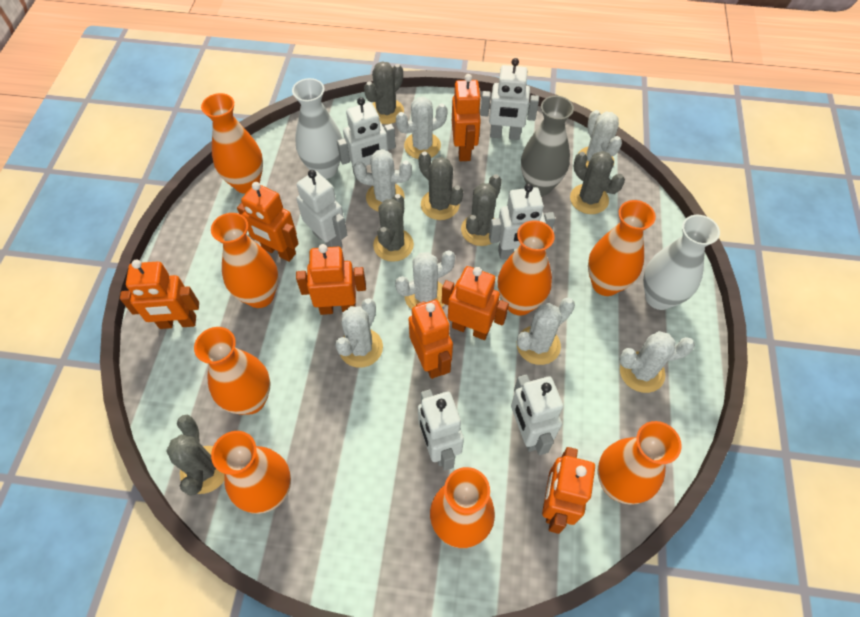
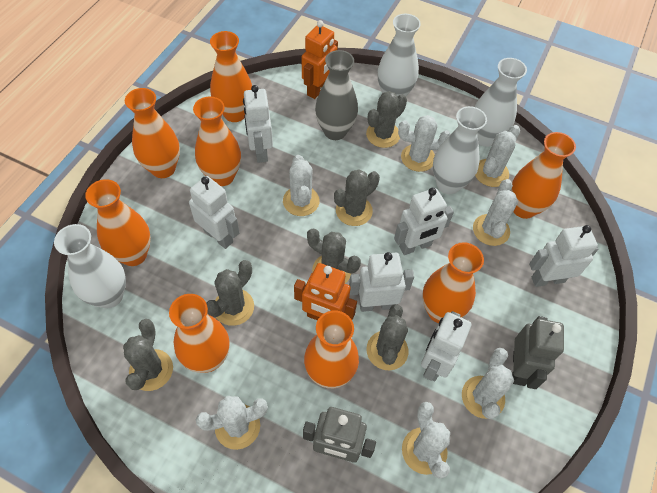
grey robot: 0 -> 2
orange robot: 7 -> 2
white vase: 2 -> 4

